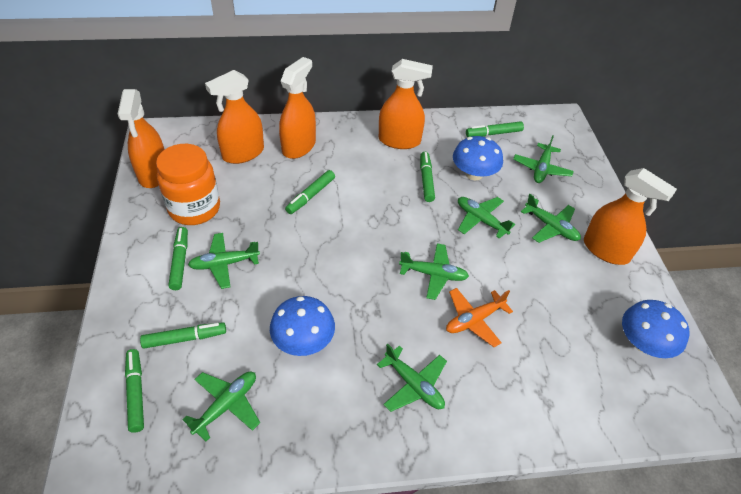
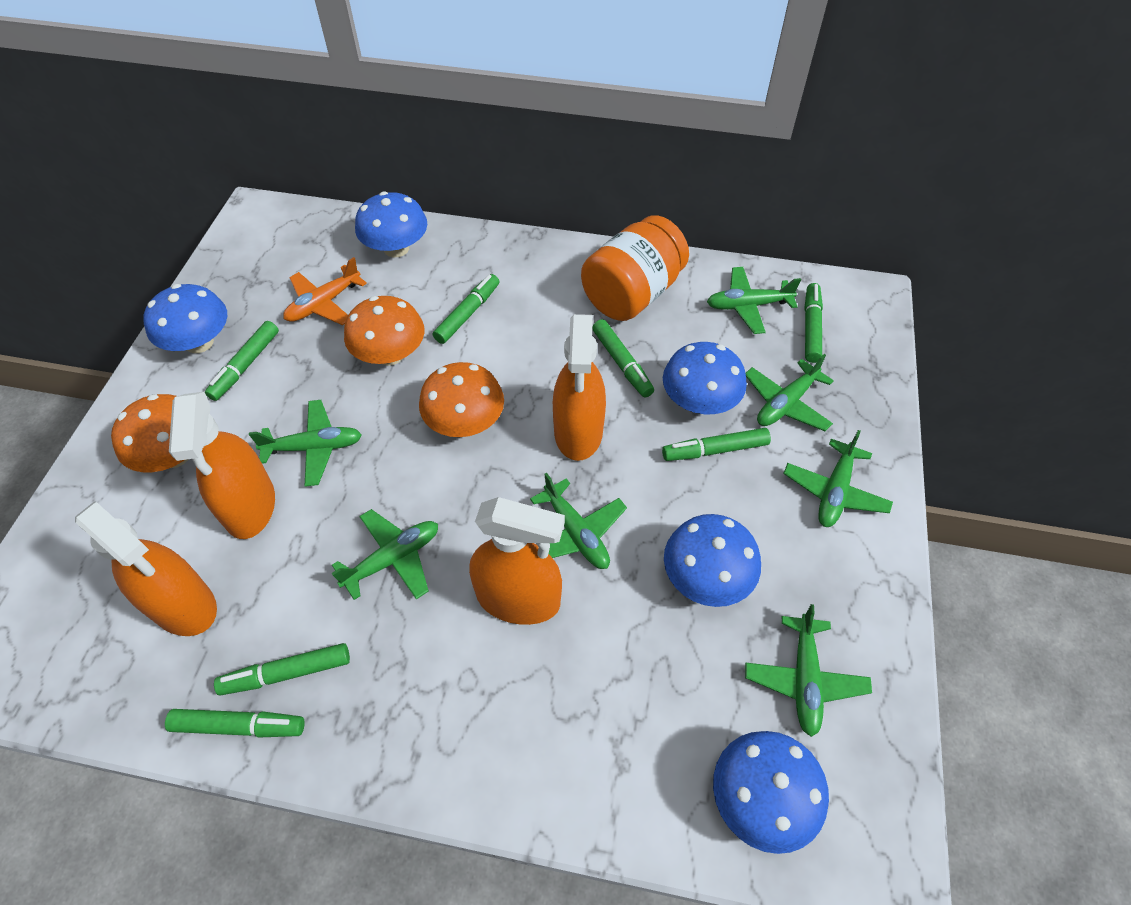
blue mushroom: 3 -> 5
green marker: 6 -> 7
orange mushroom: 0 -> 3
orange spray bottle: 5 -> 4

